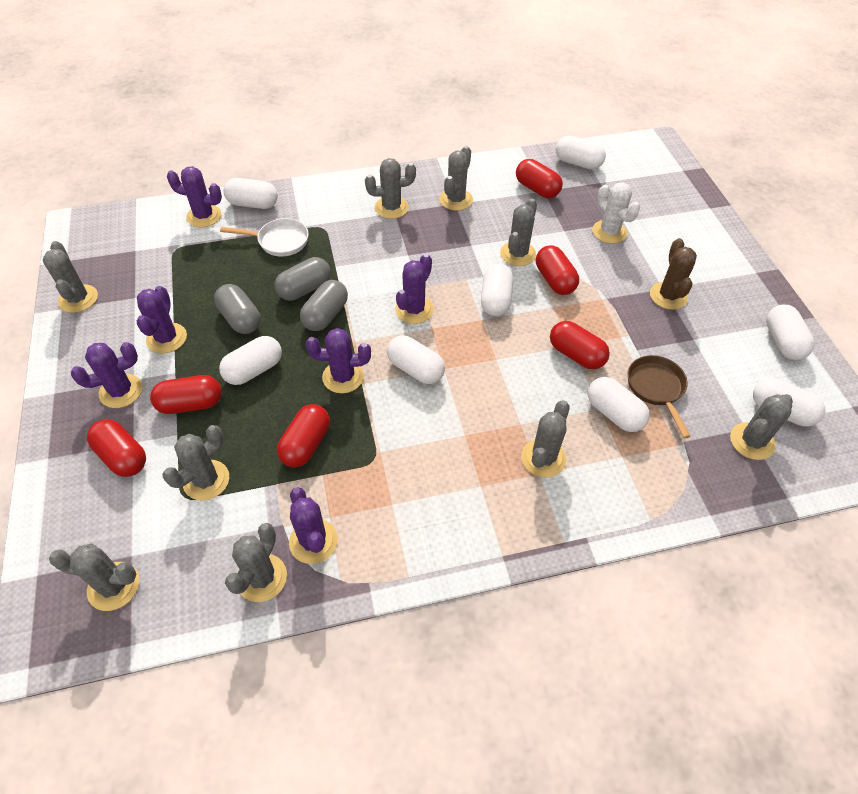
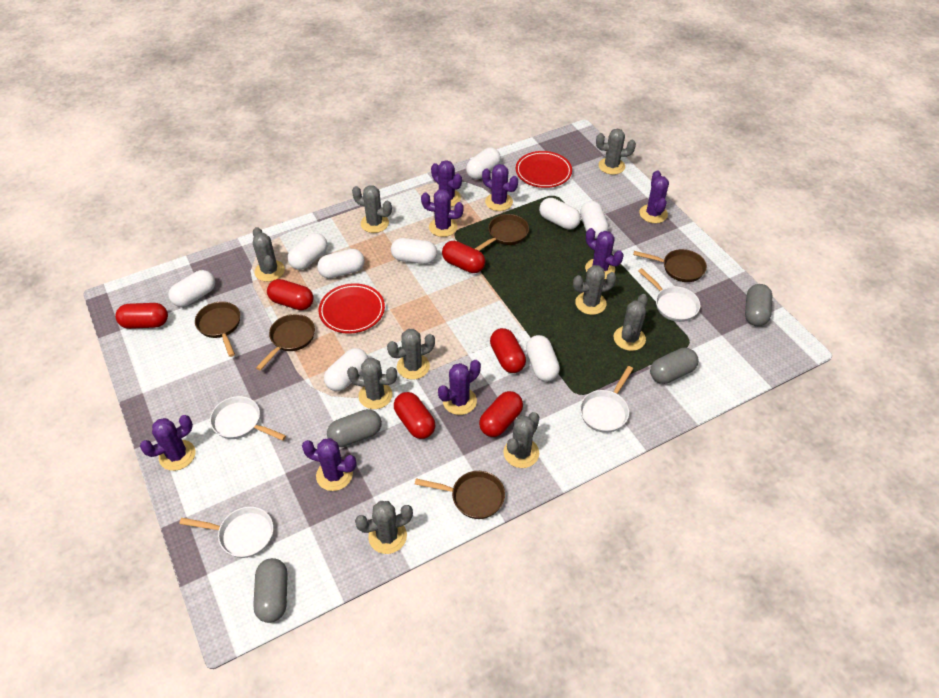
brown cactus: 1 -> 0
brown pan: 1 -> 5
grey capsule: 3 -> 4
purple cactus: 6 -> 8
red plate: 0 -> 2
white cactus: 1 -> 0
white capsule: 8 -> 9
white pan: 1 -> 4

